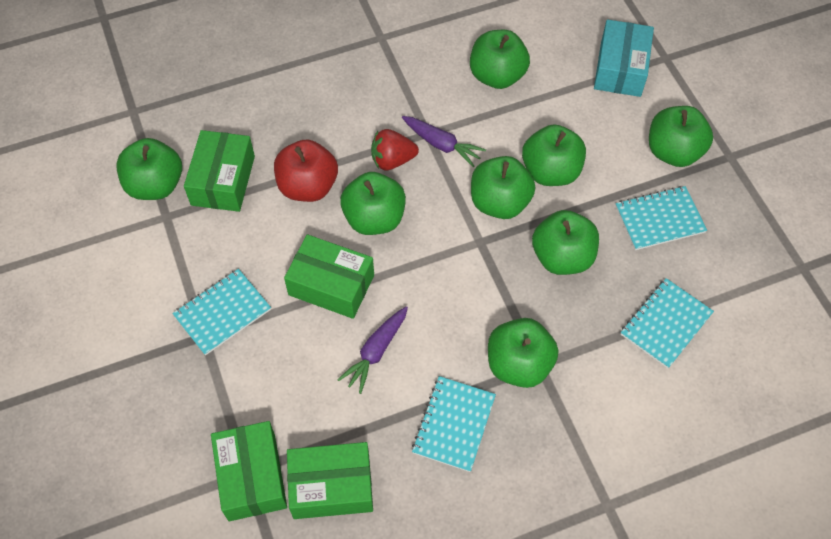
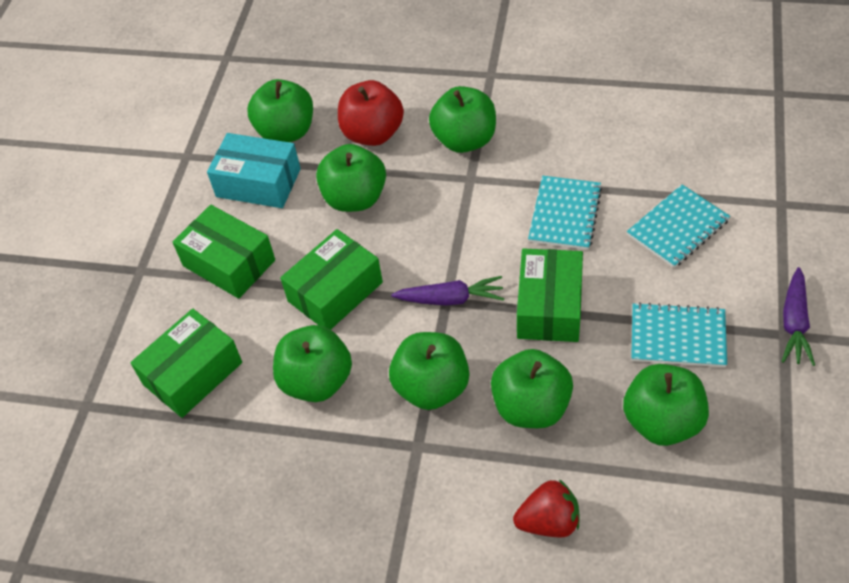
green apple: 8 -> 7
turquoise notebook: 4 -> 3

